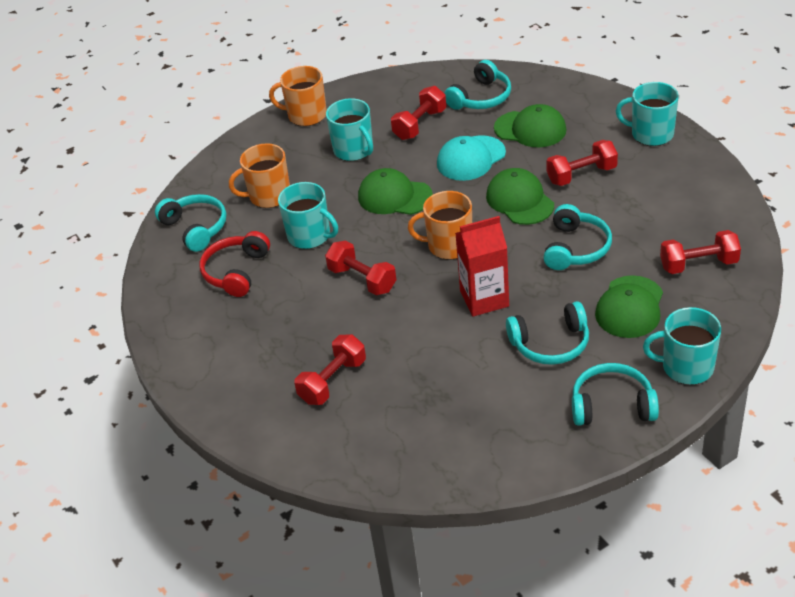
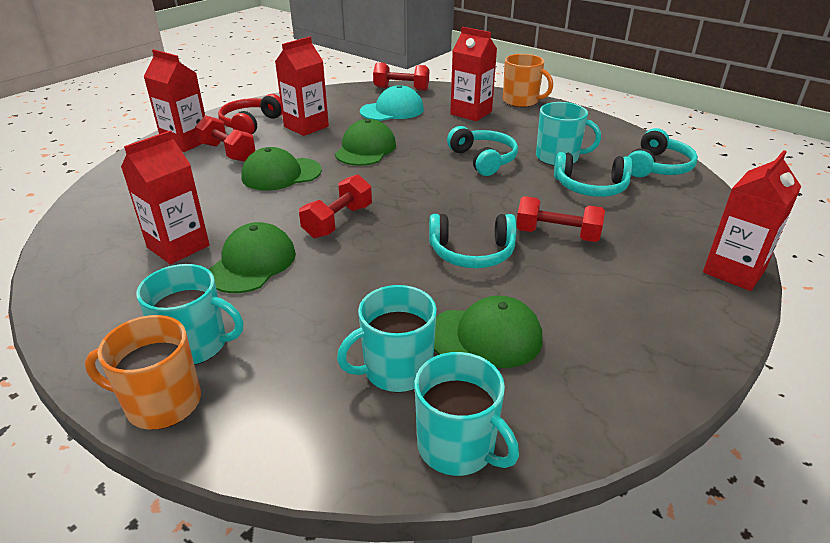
orange mug: 3 -> 2
red carton: 1 -> 5
red dumbbell: 5 -> 4
turquoise headphones: 5 -> 4

